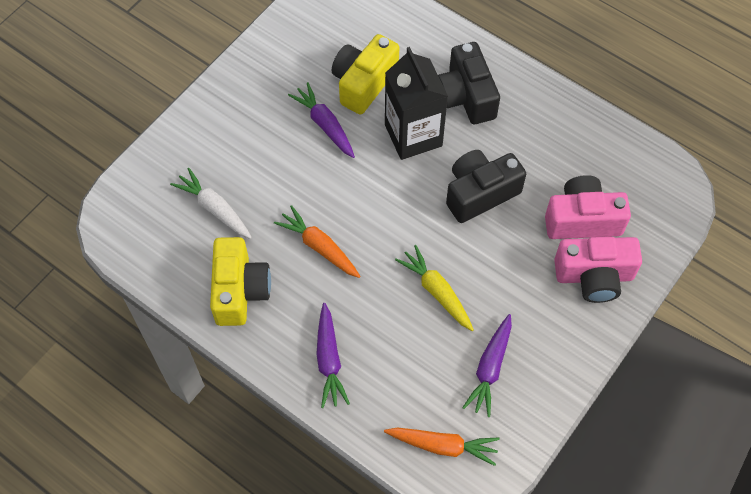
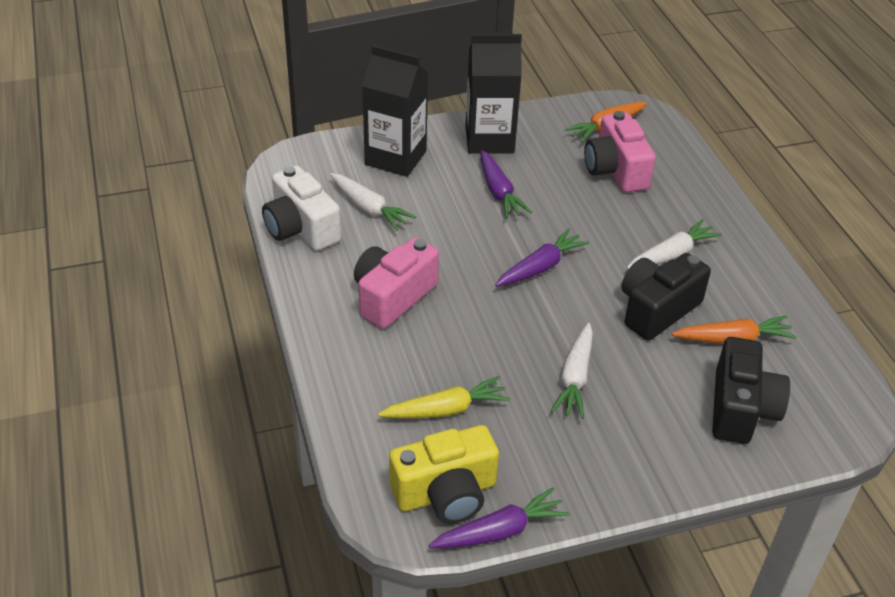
black carton: 1 -> 2
white camera: 0 -> 1
white carrot: 1 -> 3
yellow camera: 2 -> 1

